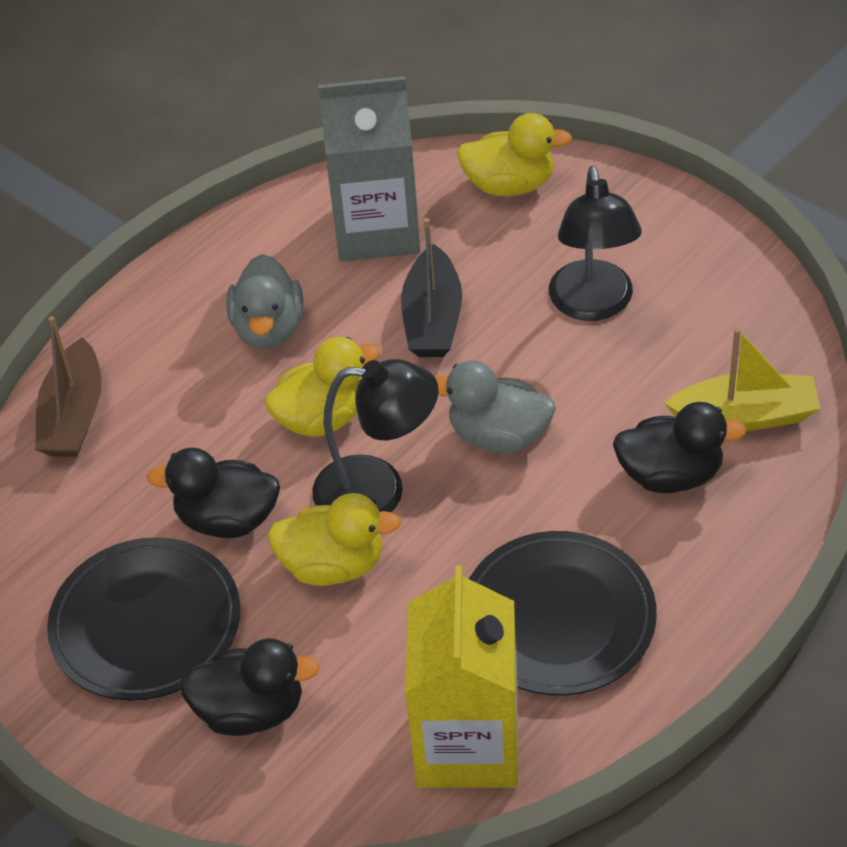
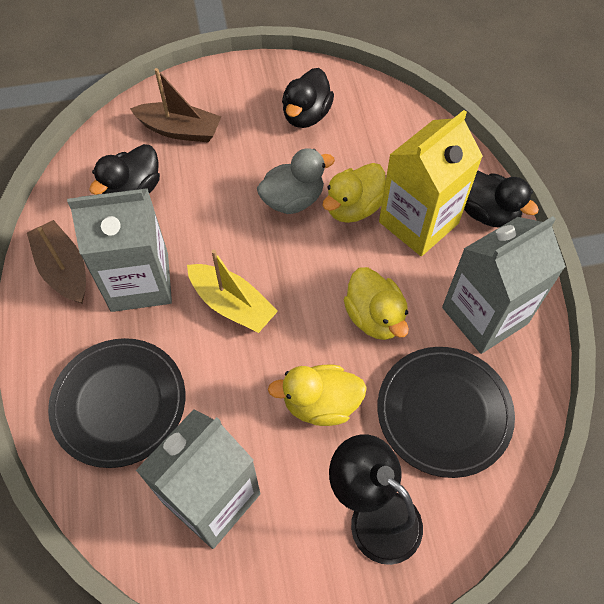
black boat: 1 -> 0
black lamp: 2 -> 1
brown boat: 1 -> 2
grey carton: 1 -> 3
grey duck: 2 -> 1

